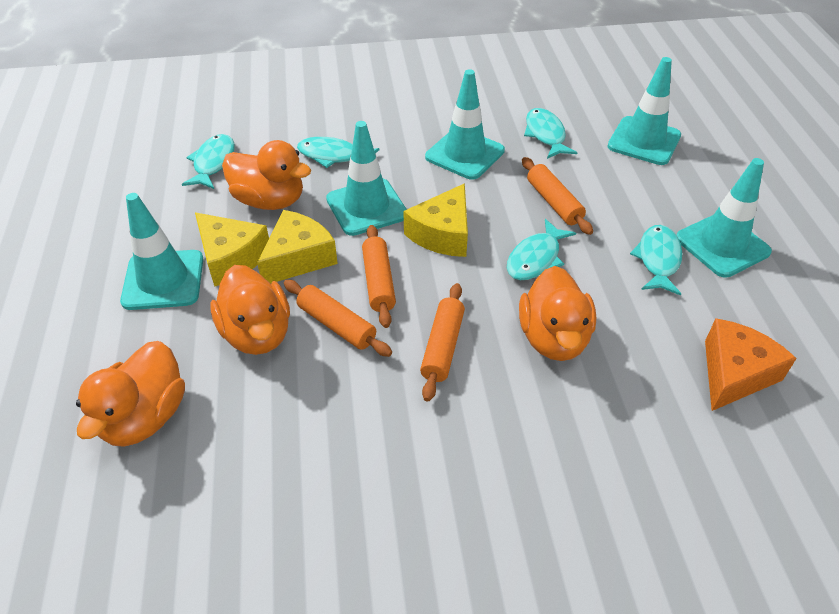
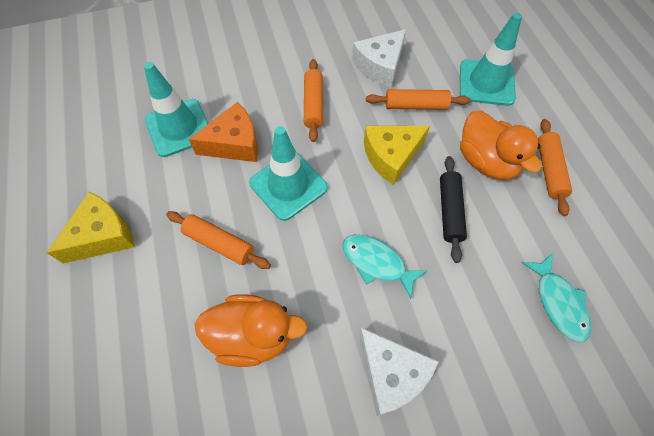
black rolling pin: 0 -> 1
orange duck: 4 -> 2
turquoise fish: 5 -> 2
turquoise traffic cone: 5 -> 3
white cheese: 0 -> 2
yellow cheese: 3 -> 2

